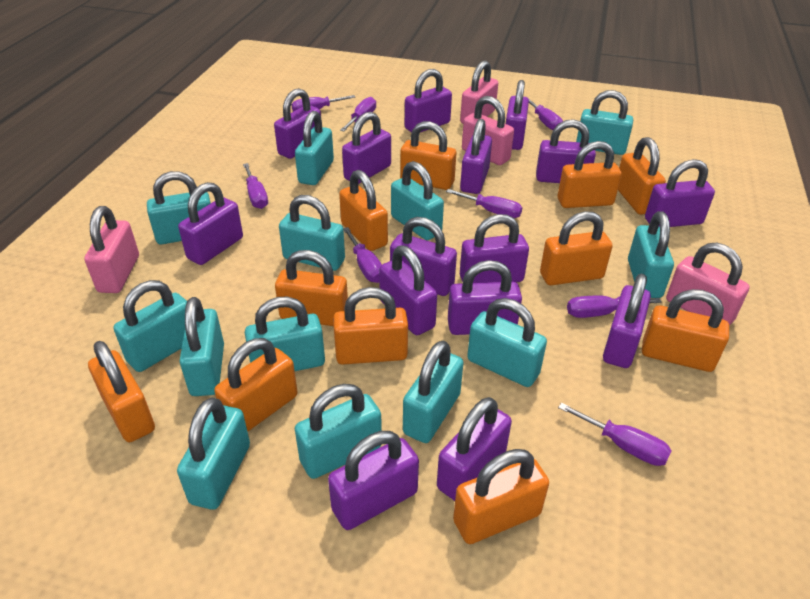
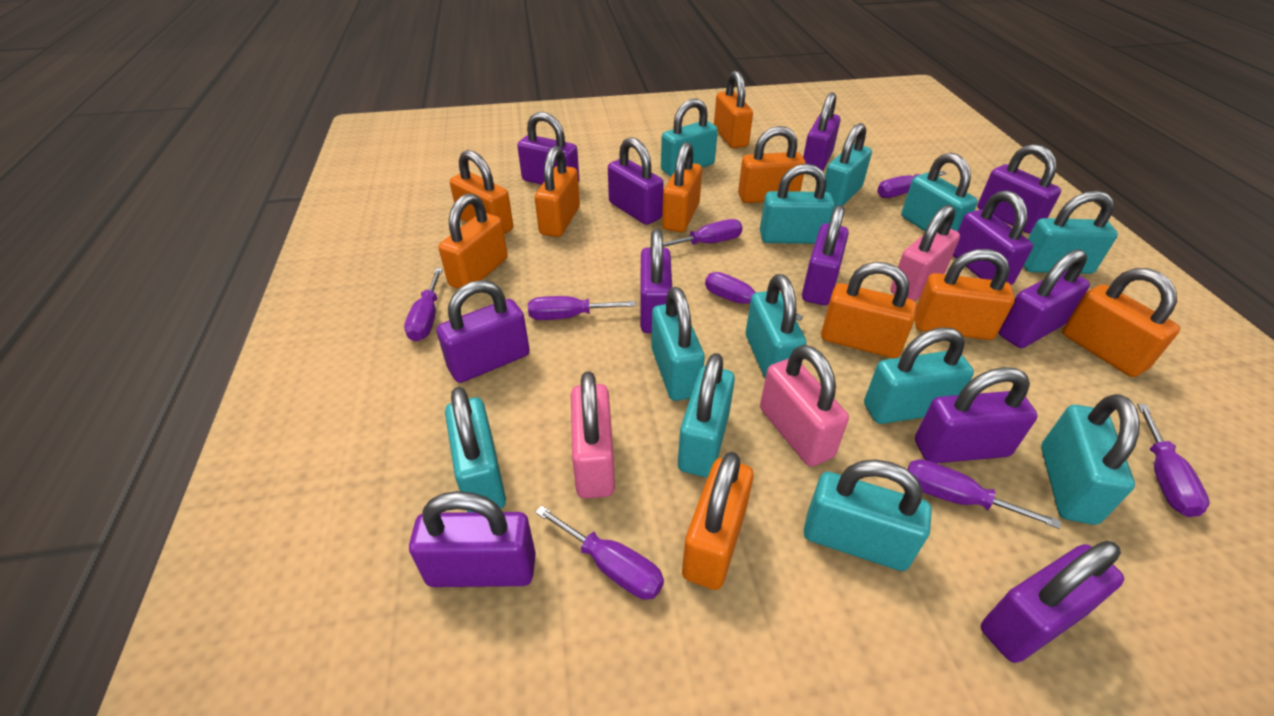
orange padlock: 11 -> 10
pink padlock: 4 -> 3
purple padlock: 15 -> 12
turquoise padlock: 13 -> 12

